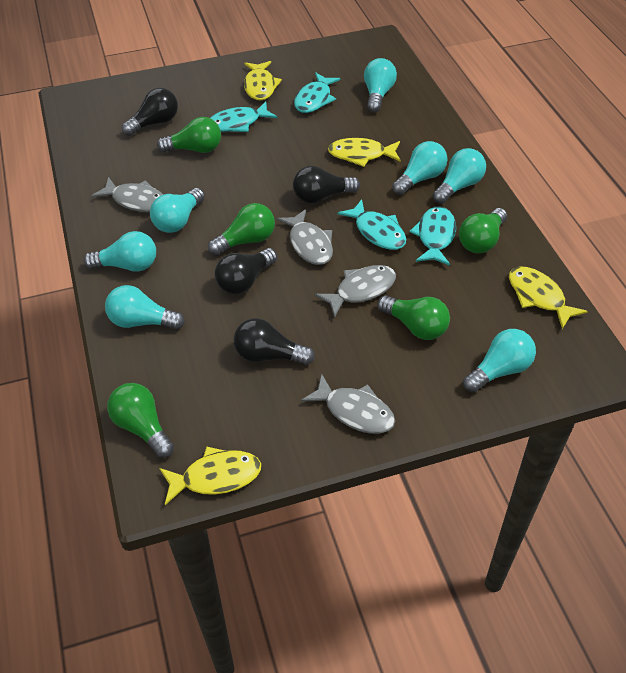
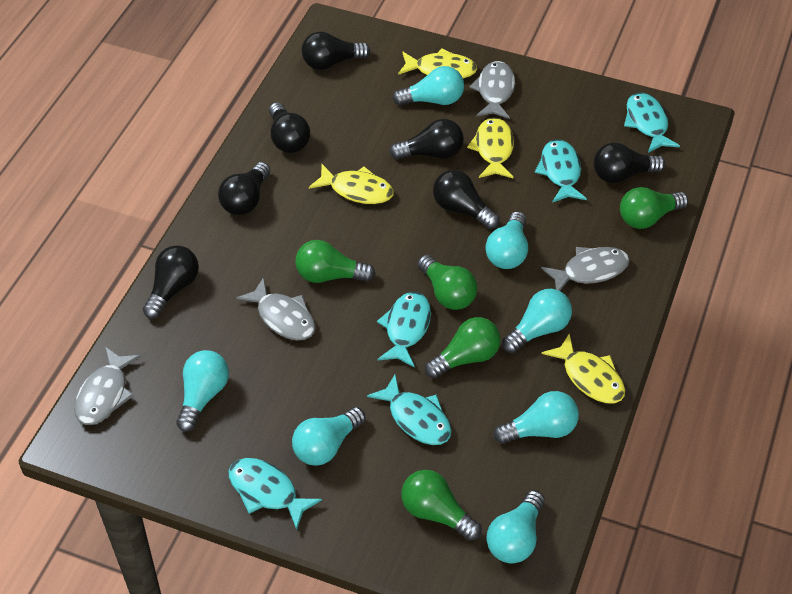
black light bulb: 4 -> 7
turquoise fish: 4 -> 5

